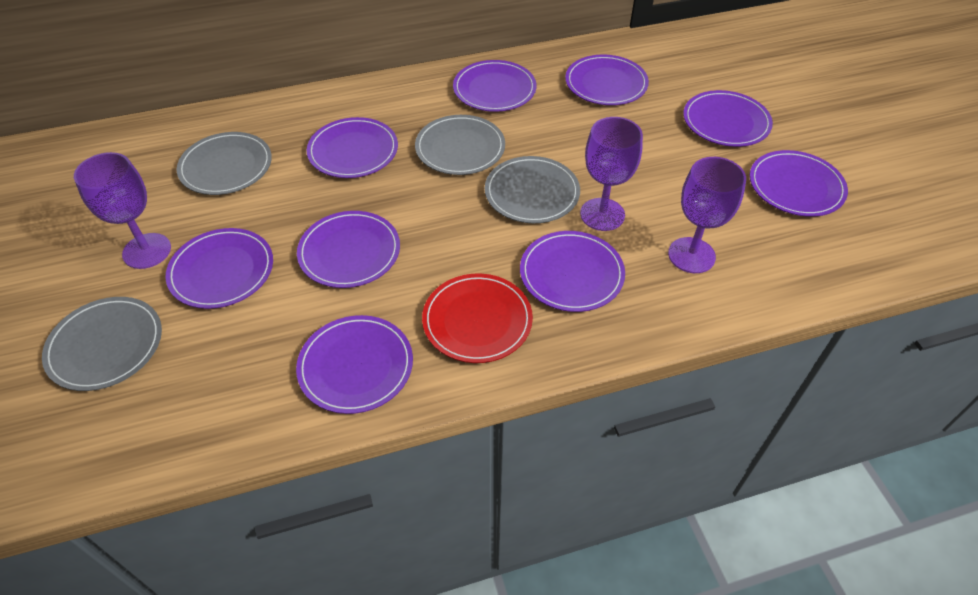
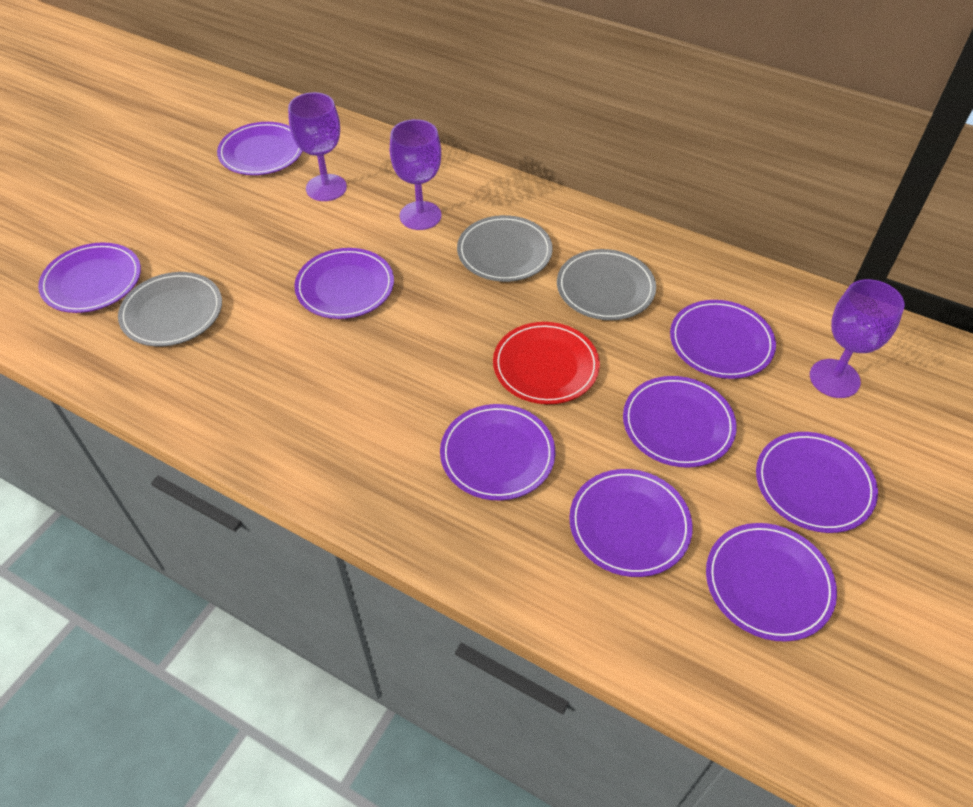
grey plate: 4 -> 3

